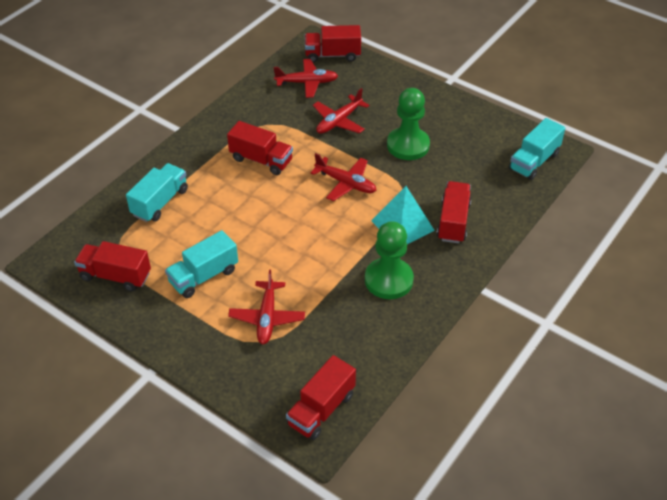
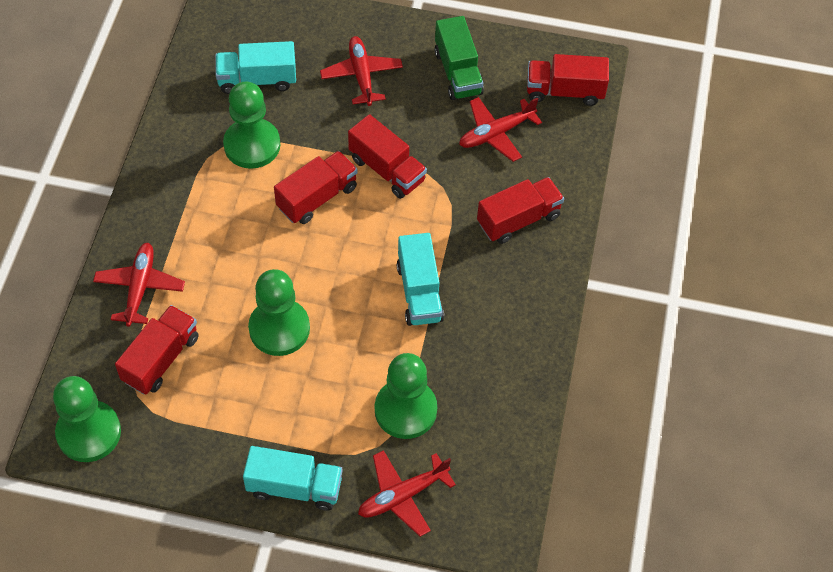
green pawn: 2 -> 4
green truck: 0 -> 1
turquoise pyramid: 1 -> 0

